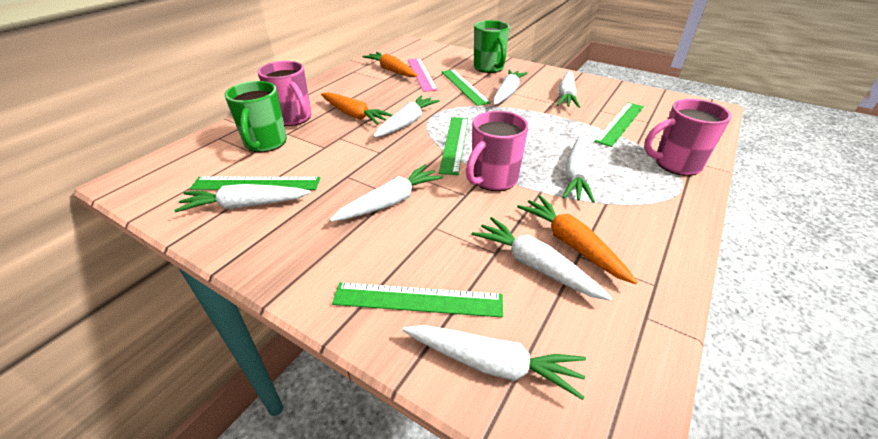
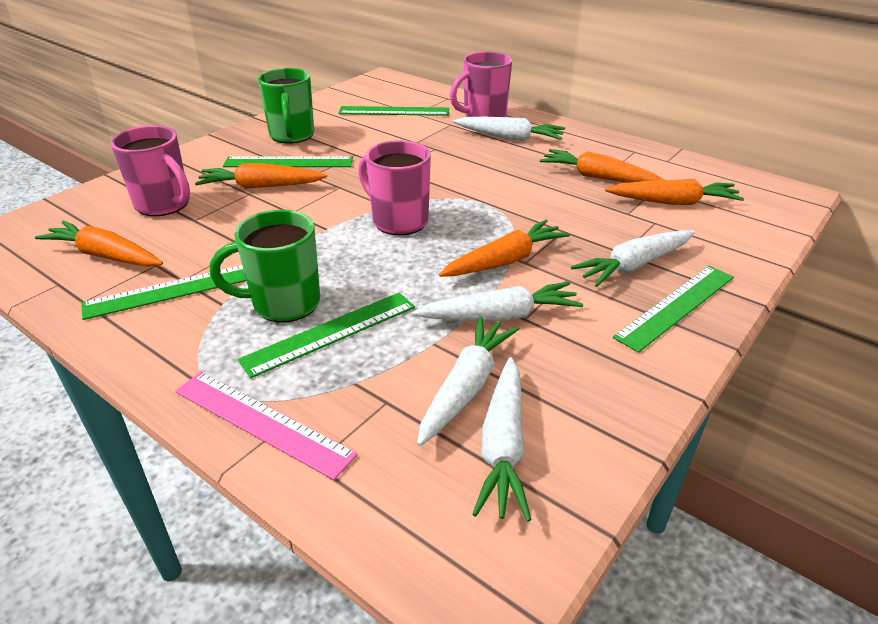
orange carrot: 3 -> 5
white carrot: 8 -> 5

